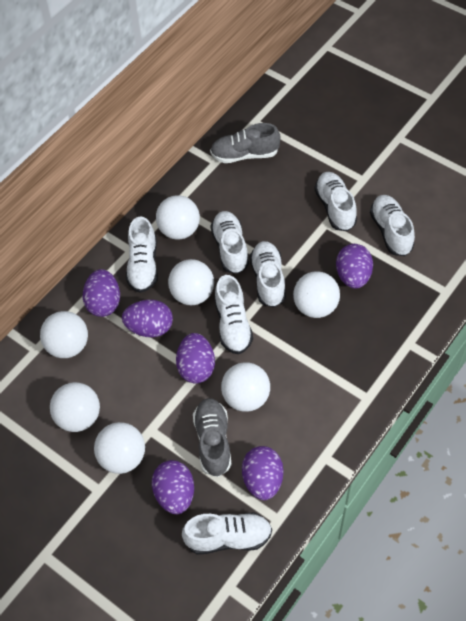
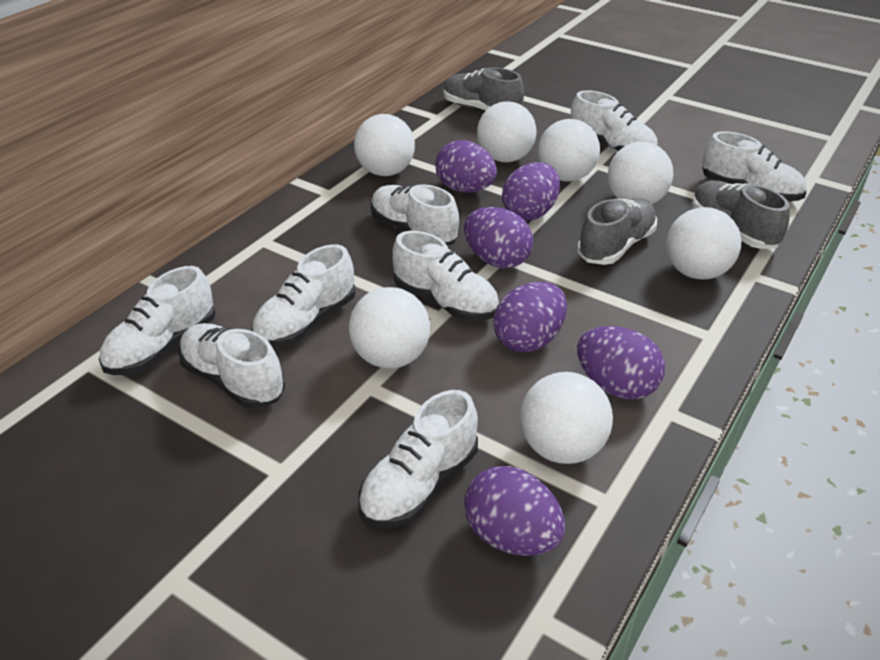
grey shoe: 2 -> 3
white shoe: 7 -> 8

